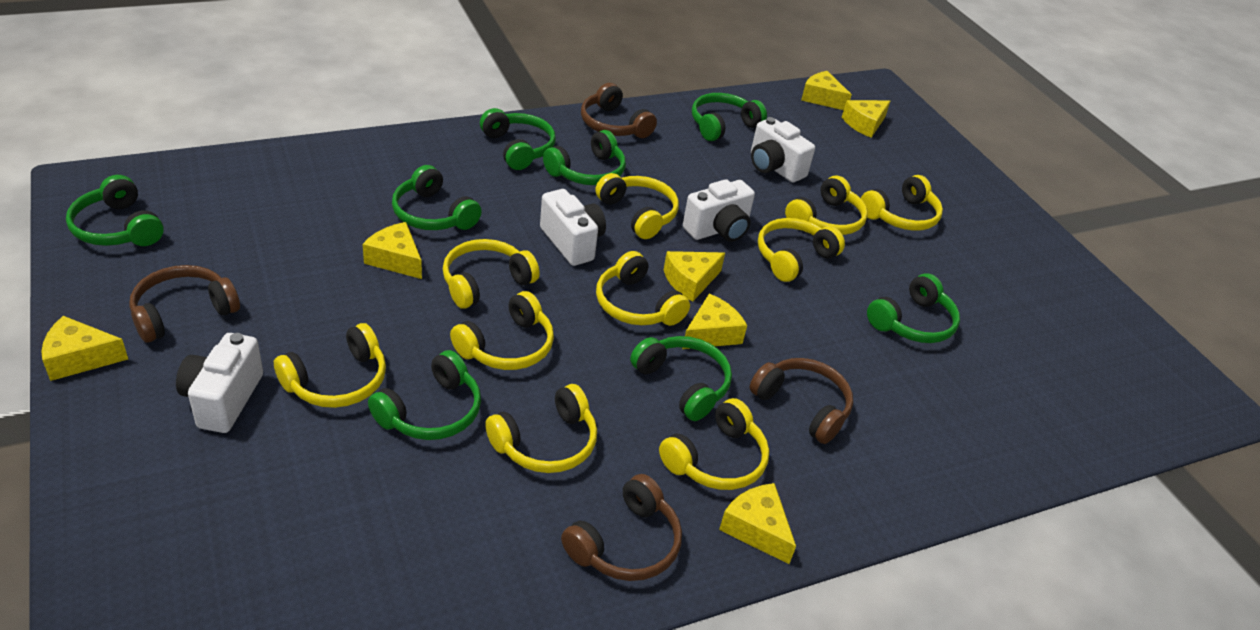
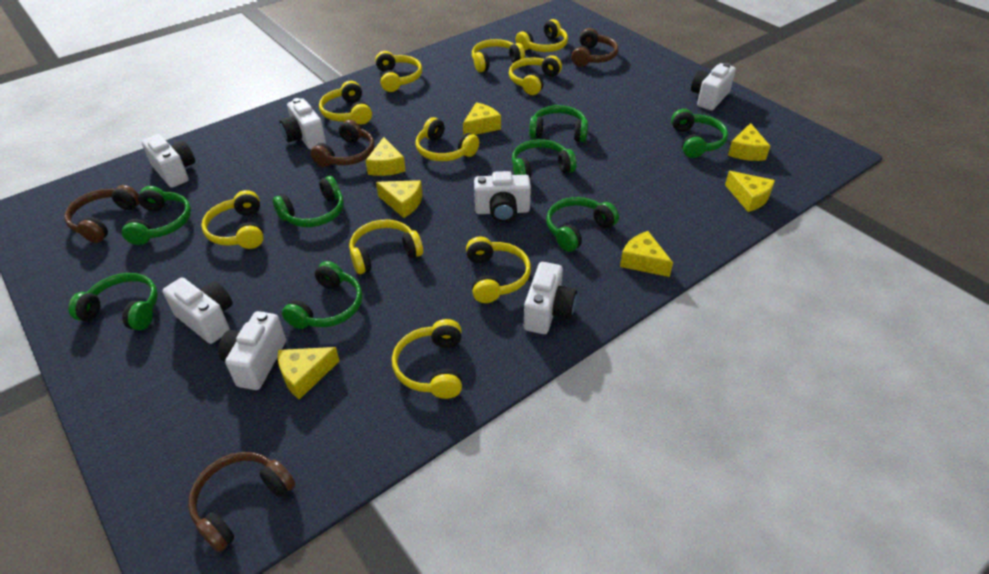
white camera: 4 -> 7

